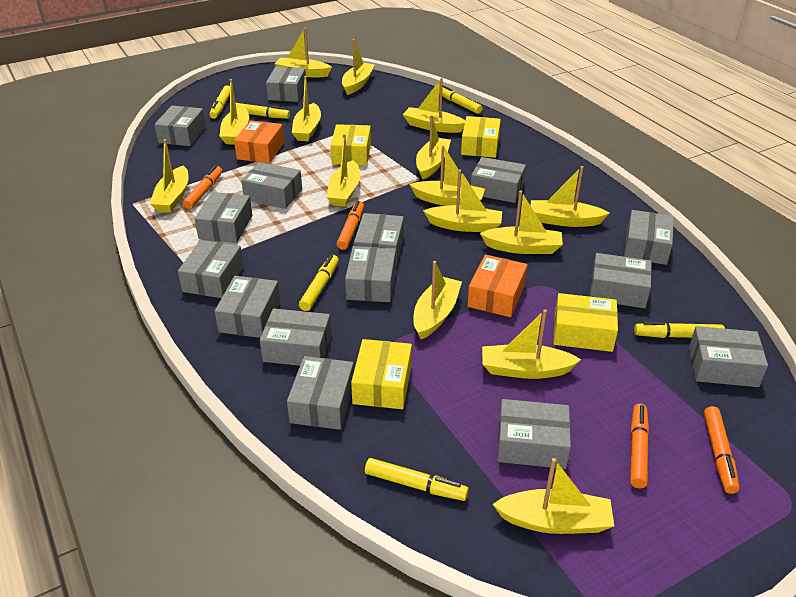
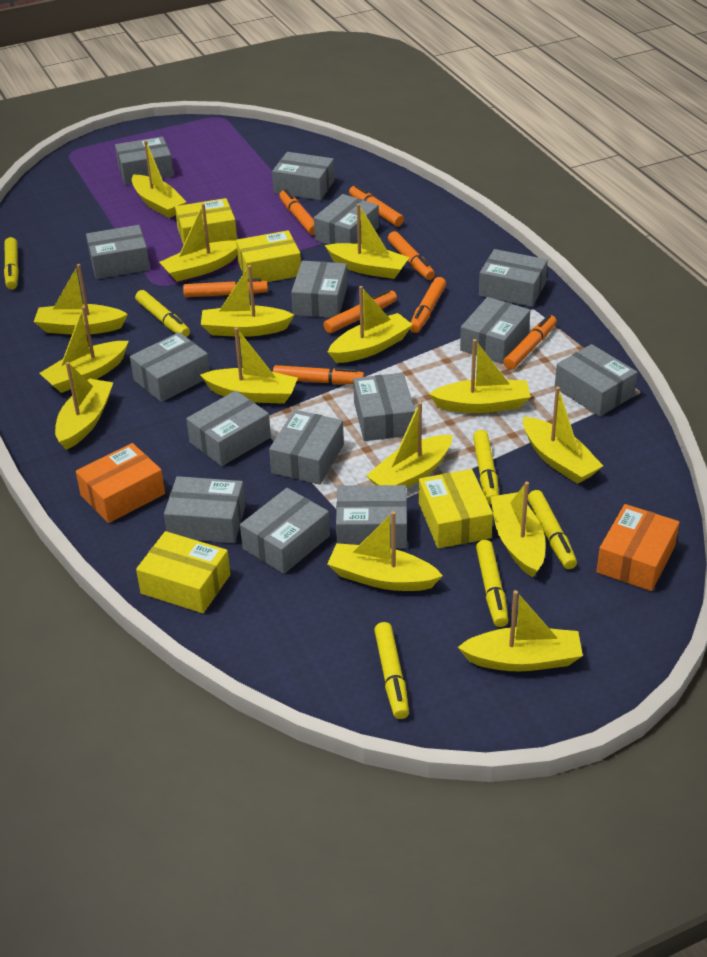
orange marker: 4 -> 8

